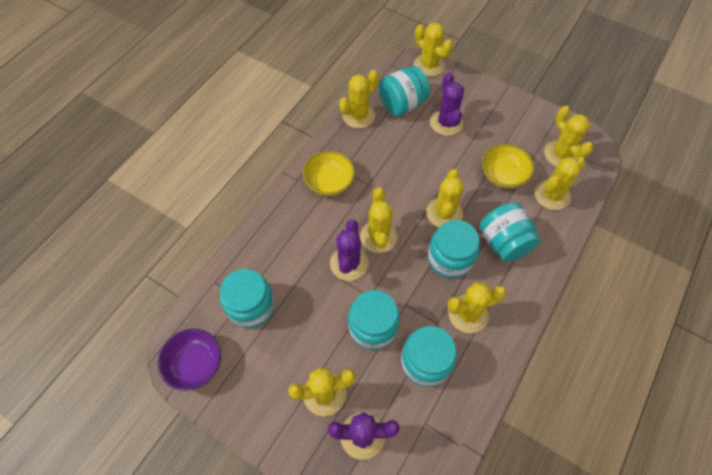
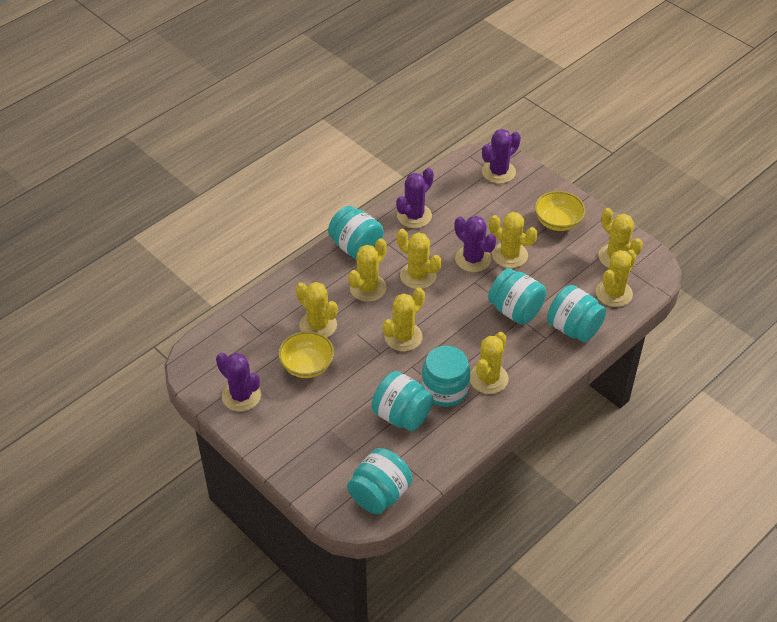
purple bowl: 1 -> 0
purple cactus: 3 -> 4

